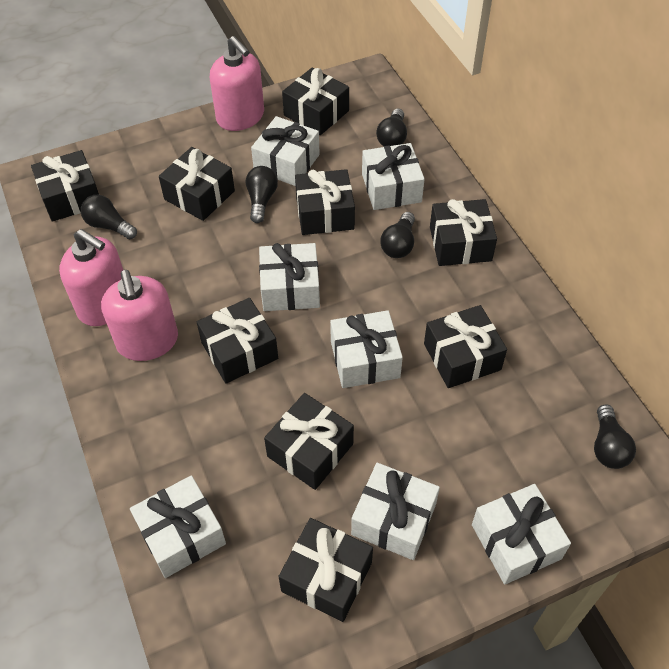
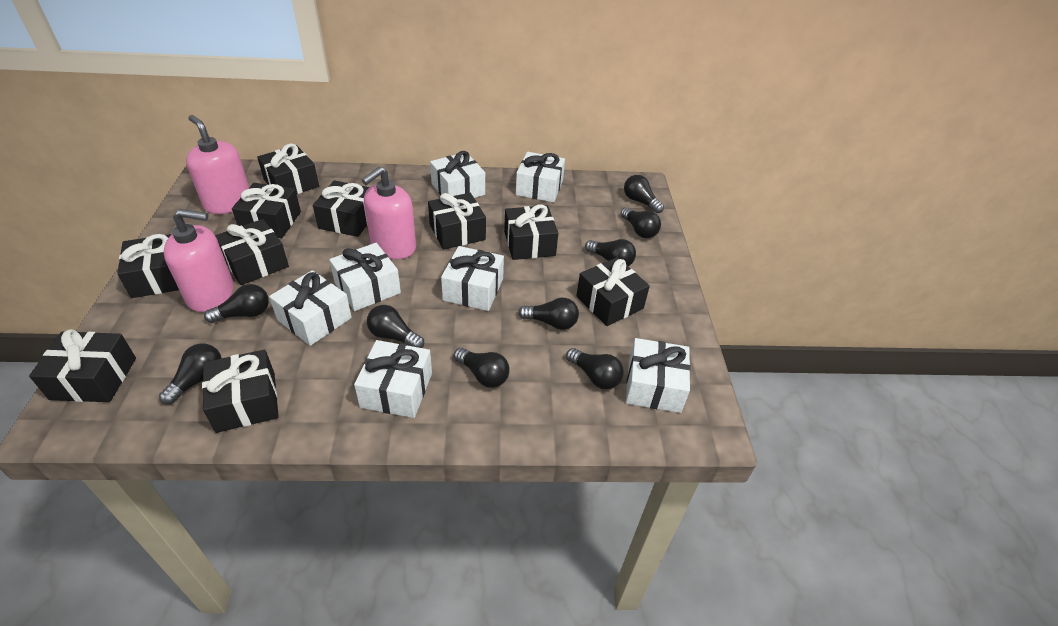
black gift: 9 -> 10
black light bulb: 5 -> 9

